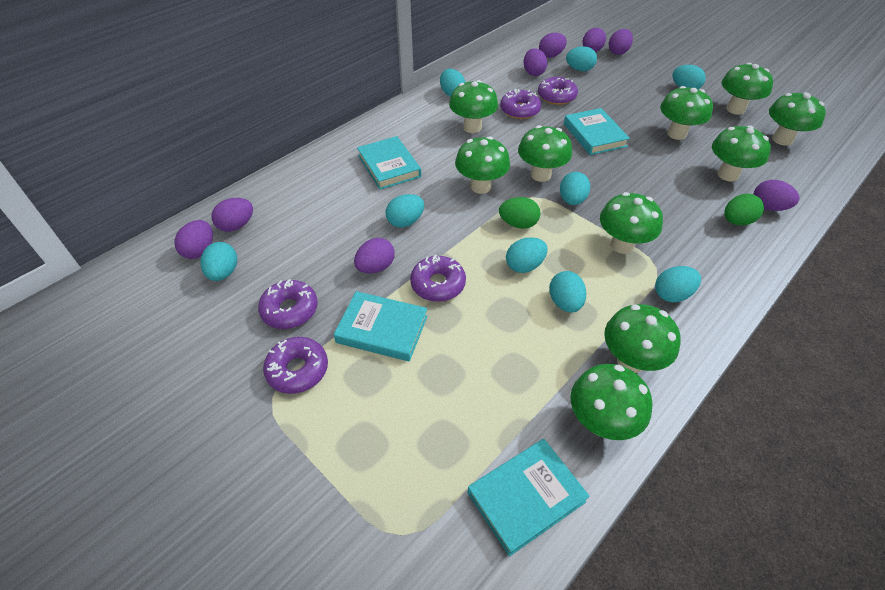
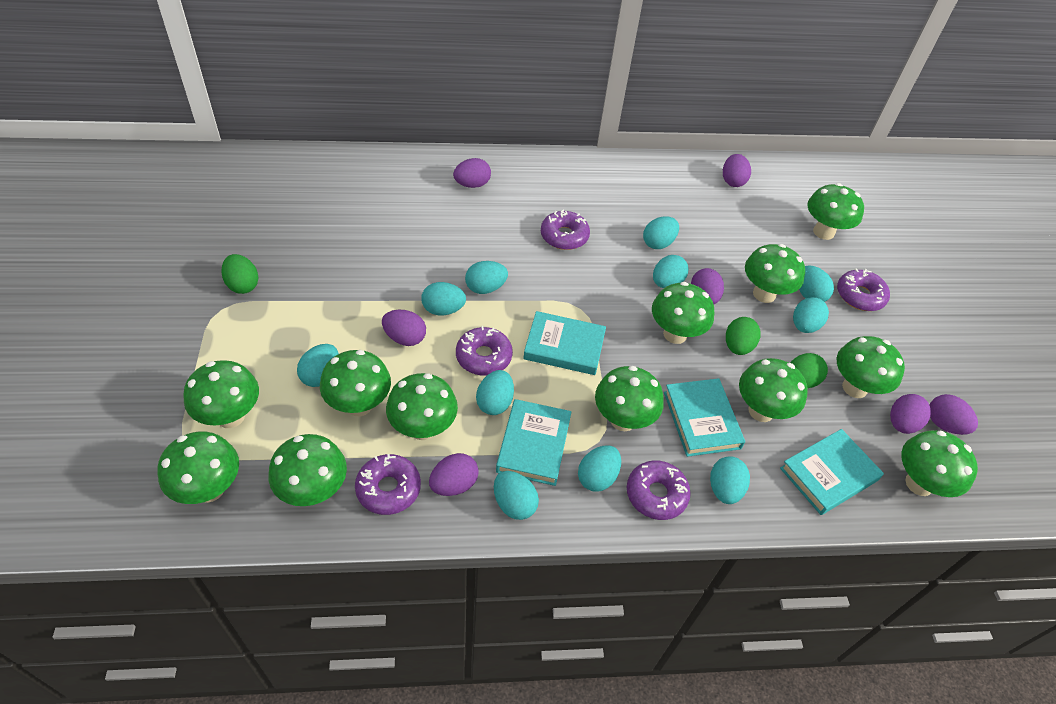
green egg: 2 -> 3
green mushroom: 10 -> 12
purple egg: 8 -> 7
turquoise egg: 9 -> 11

